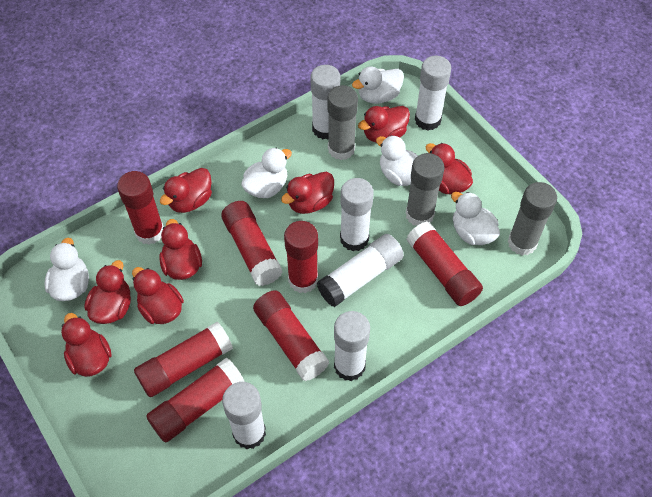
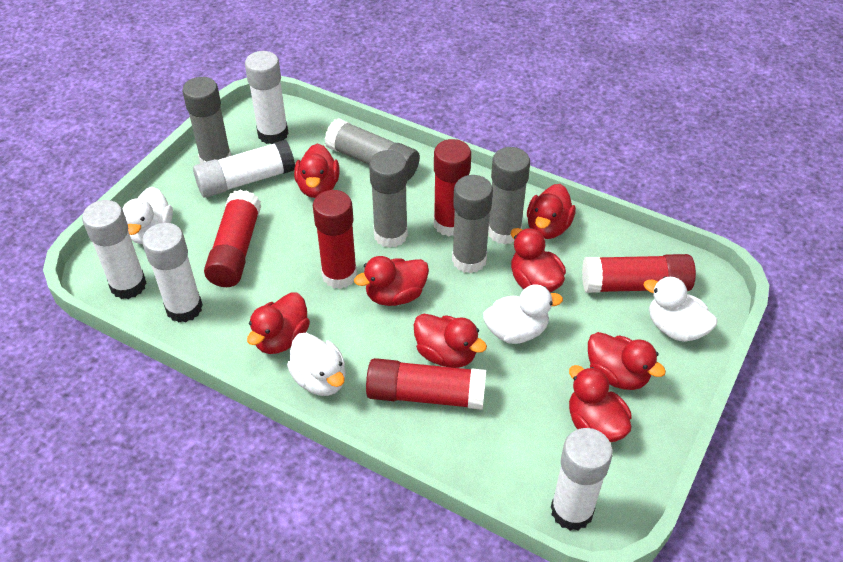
grey glue stick: 3 -> 5
red glue stick: 7 -> 5
white duck: 5 -> 4
white glue stick: 6 -> 5

